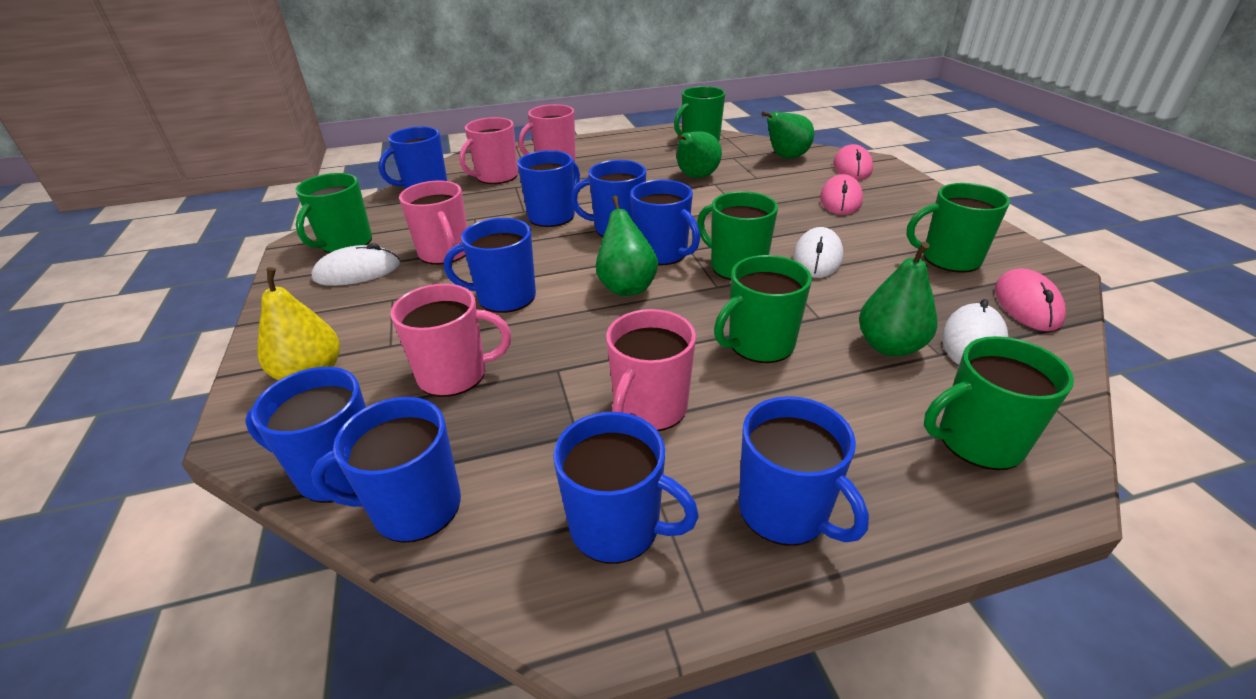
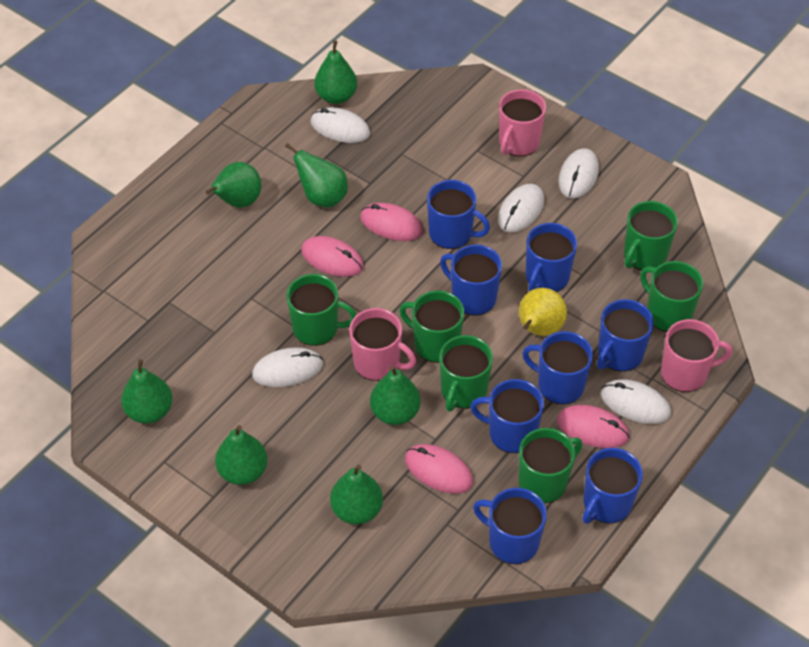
blue mug: 9 -> 8
green pear: 4 -> 7
pink mouse: 3 -> 4
pink mug: 5 -> 3
white mouse: 3 -> 5

